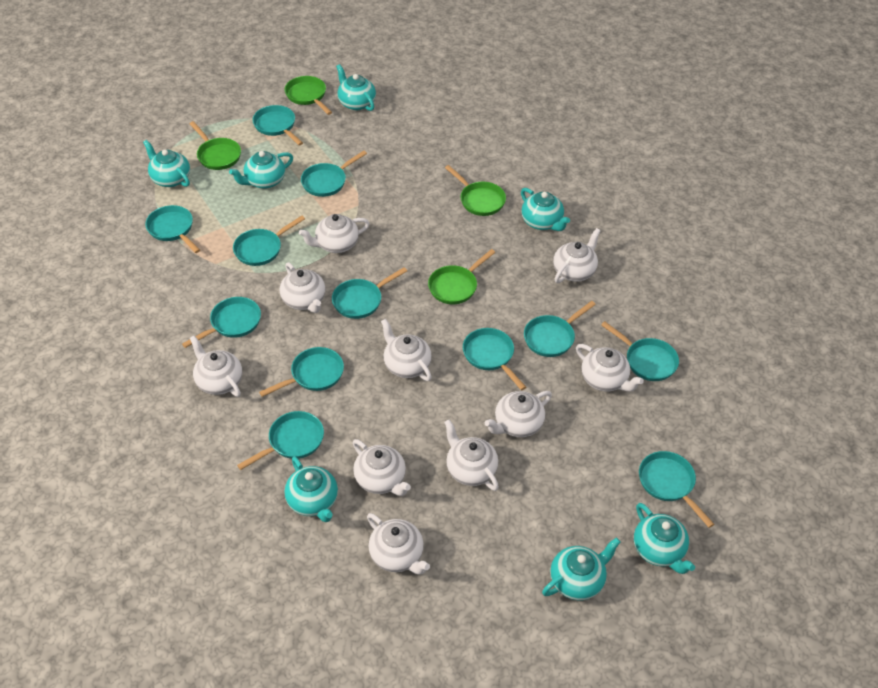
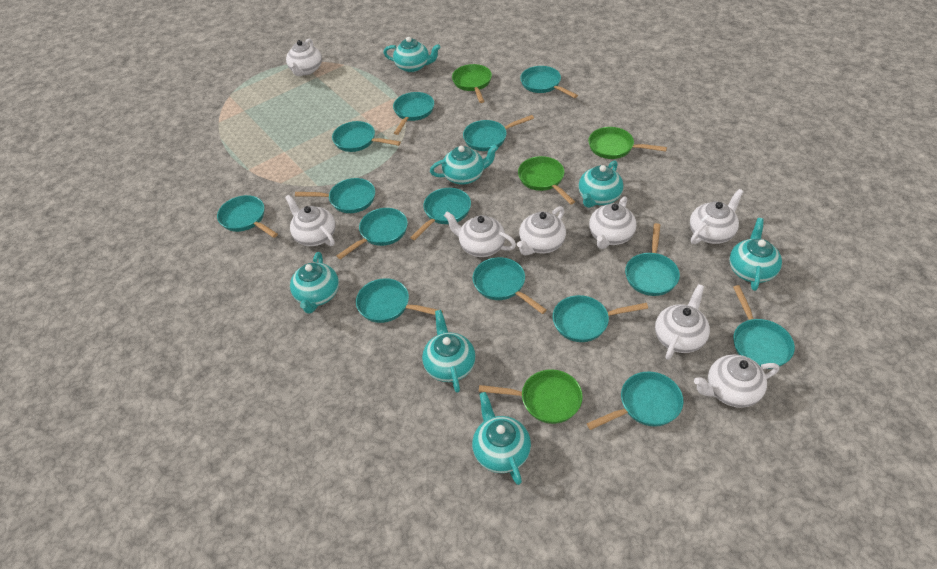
turquoise pan: 12 -> 14
white teapot: 10 -> 8

